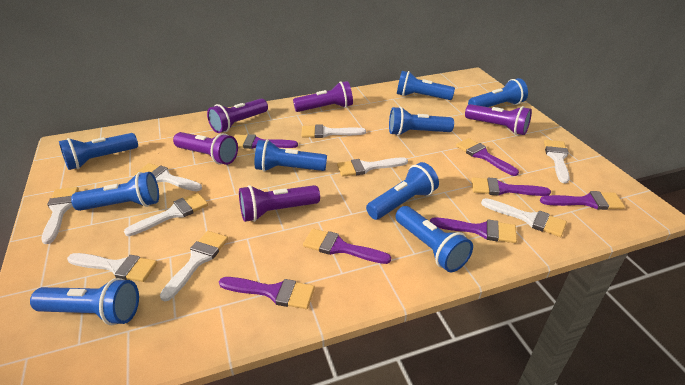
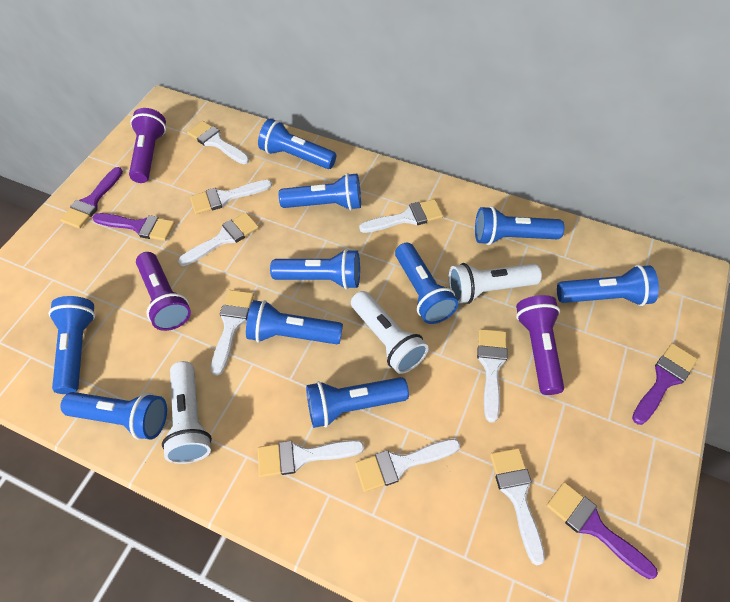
blue flashlight: 9 -> 10
purple brush: 7 -> 4
purple flashlight: 5 -> 3
white flashlight: 0 -> 3

